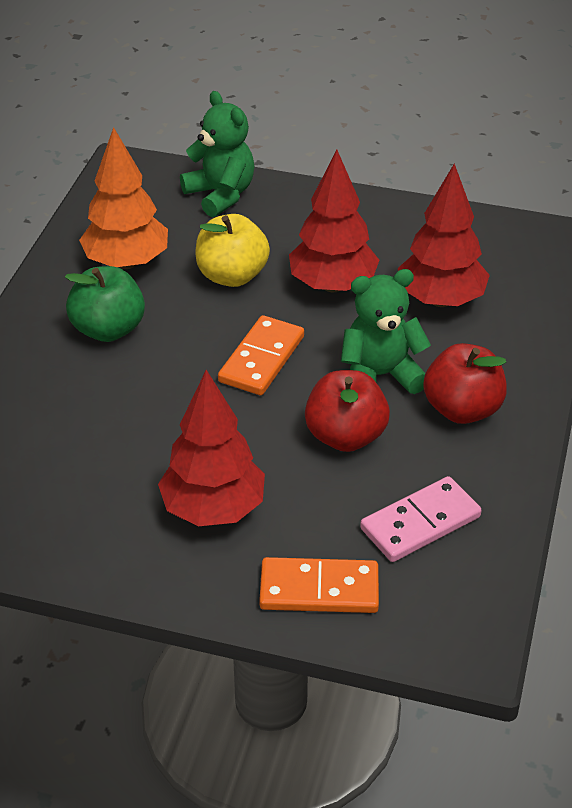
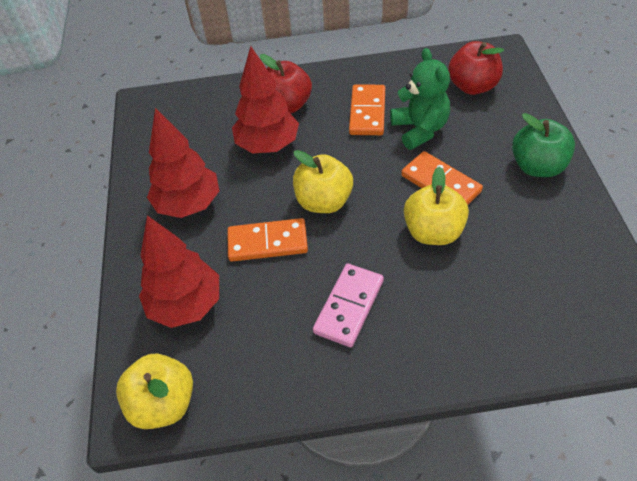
green teddy bear: 2 -> 1
orange domino: 2 -> 3
orange tree: 1 -> 0
yellow apple: 1 -> 3

